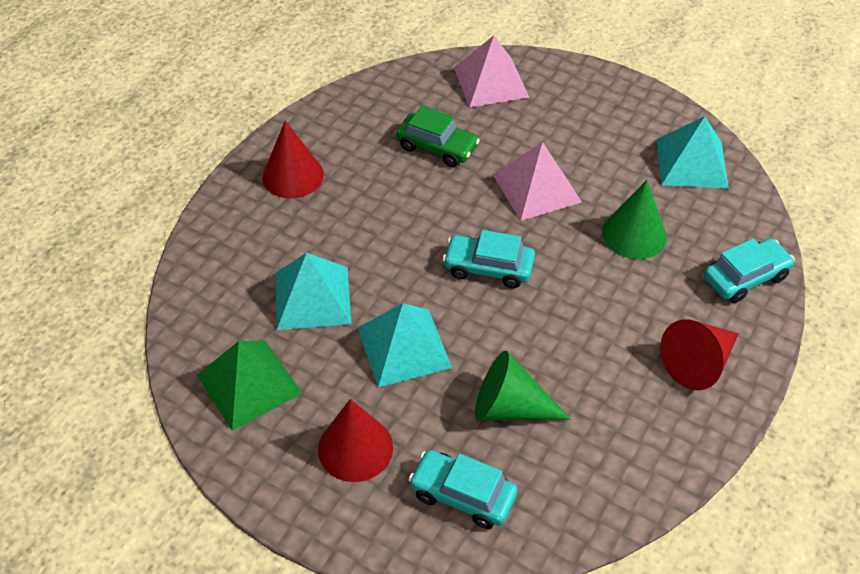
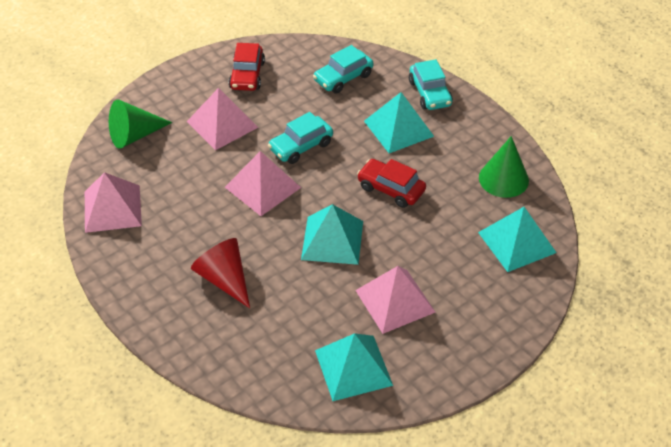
green car: 1 -> 0
green pyramid: 1 -> 0
pink pyramid: 2 -> 4
red car: 0 -> 2
red cone: 3 -> 1
turquoise pyramid: 3 -> 4

